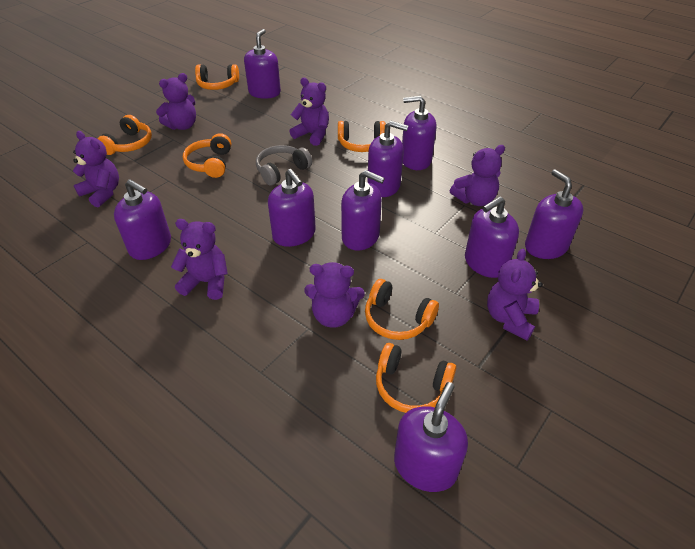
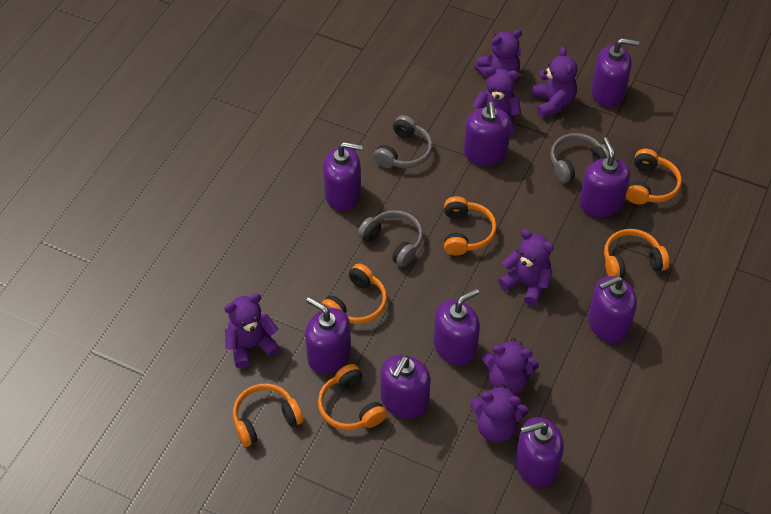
grey headphones: 1 -> 3

